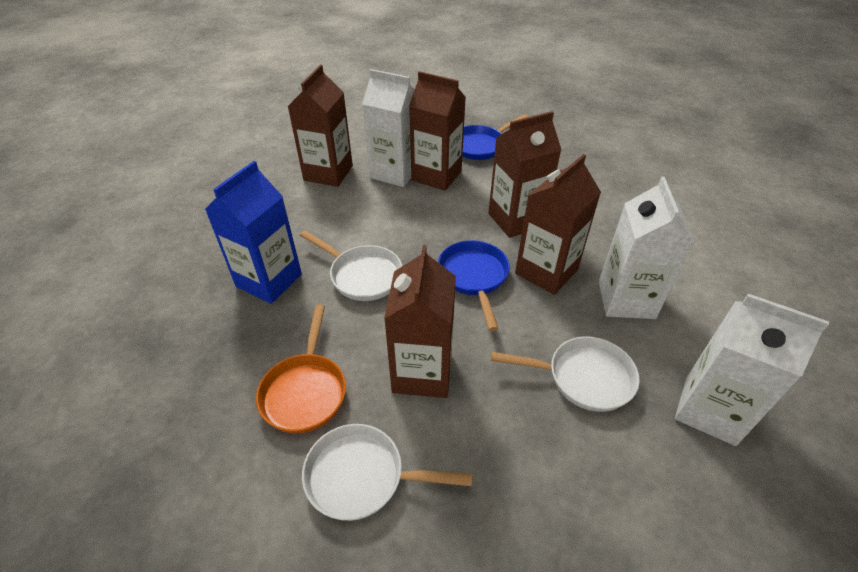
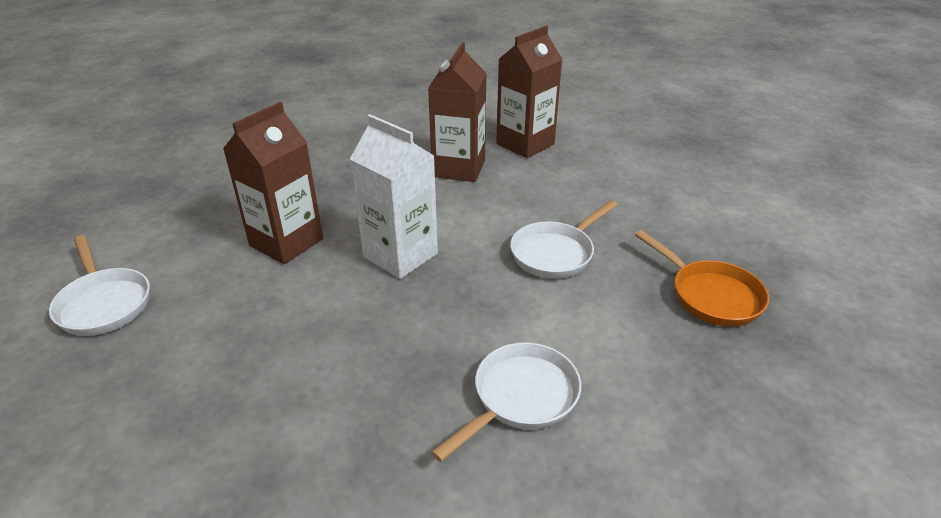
blue carton: 1 -> 0
blue pan: 2 -> 0
brown carton: 5 -> 3
white carton: 3 -> 1

